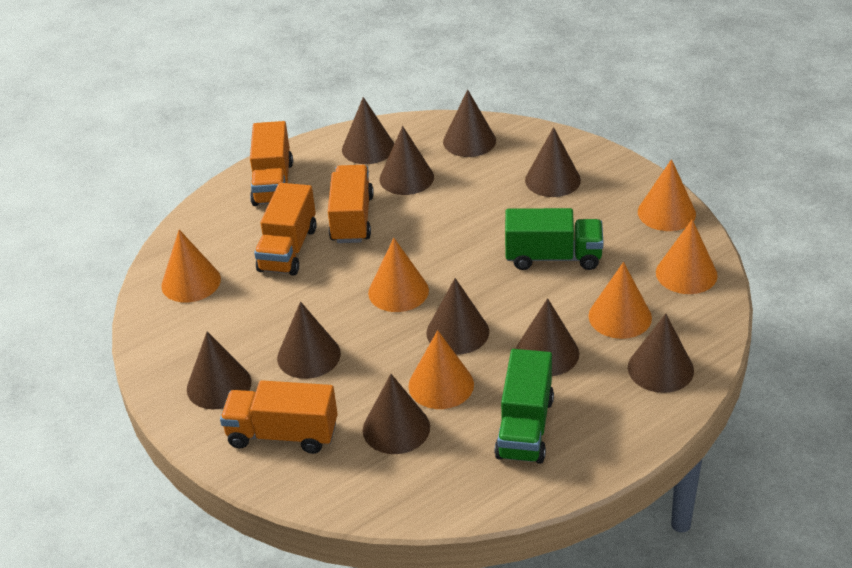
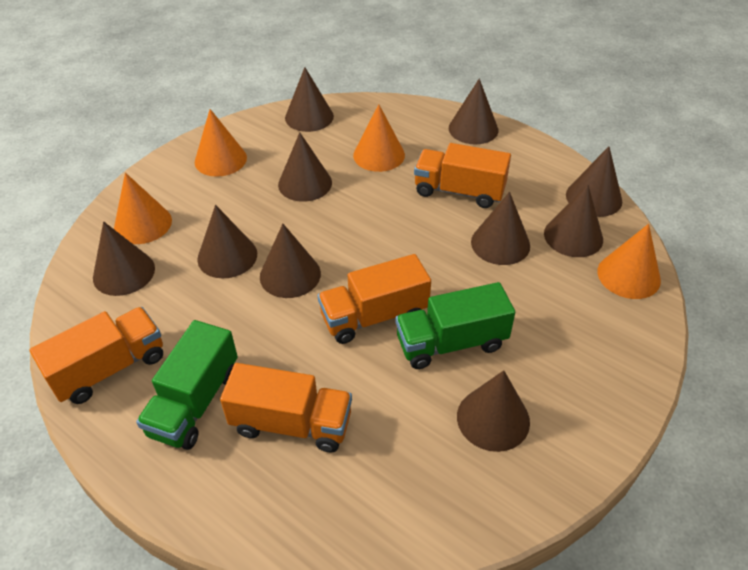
orange cone: 6 -> 4

